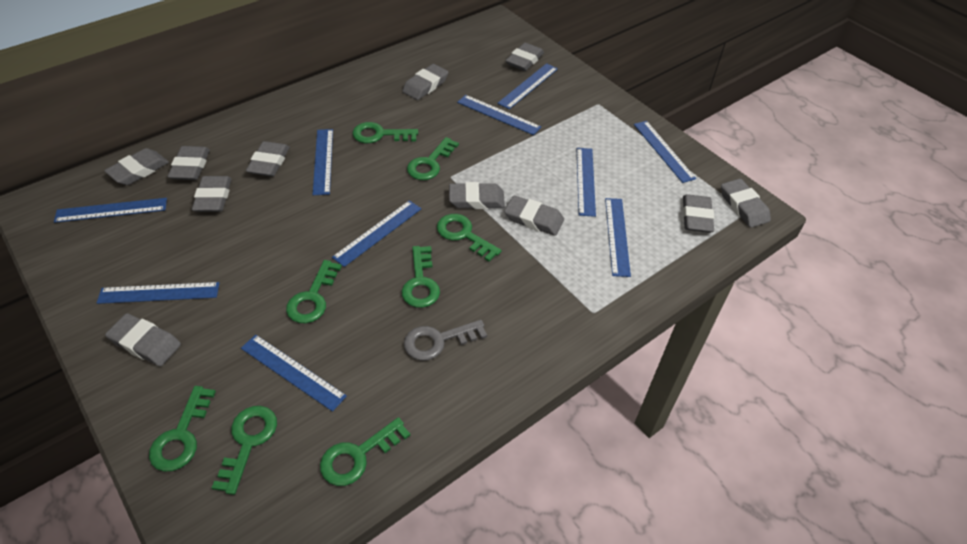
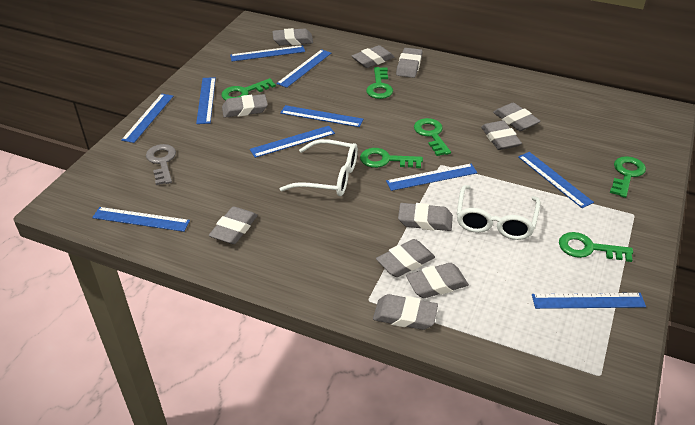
green key: 8 -> 6
white glasses: 0 -> 2

